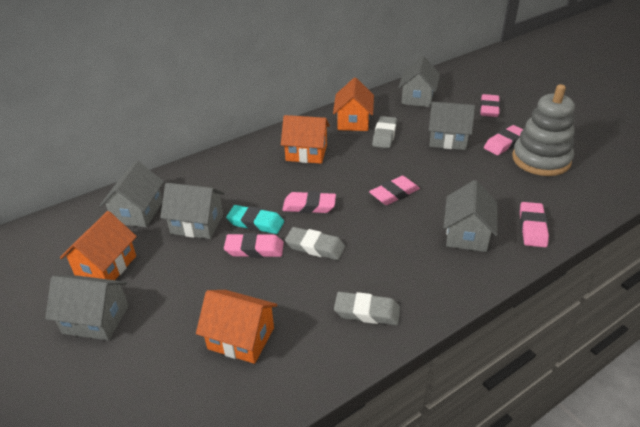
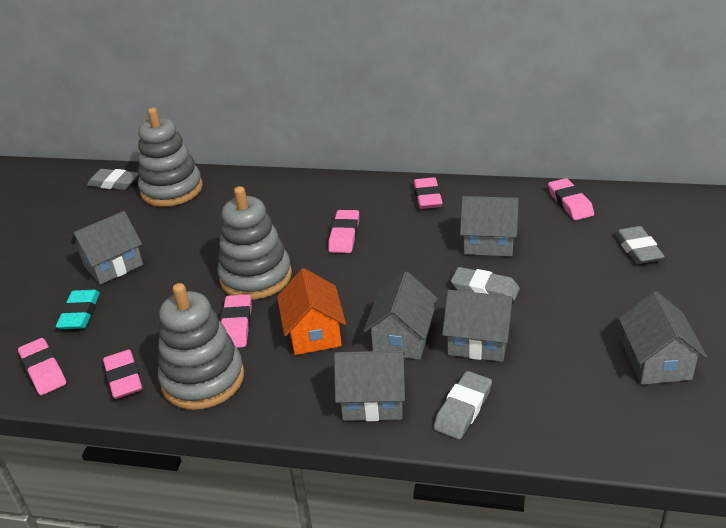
grey eraser: 3 -> 4
grey stacking toy: 1 -> 3
orange house: 4 -> 1

